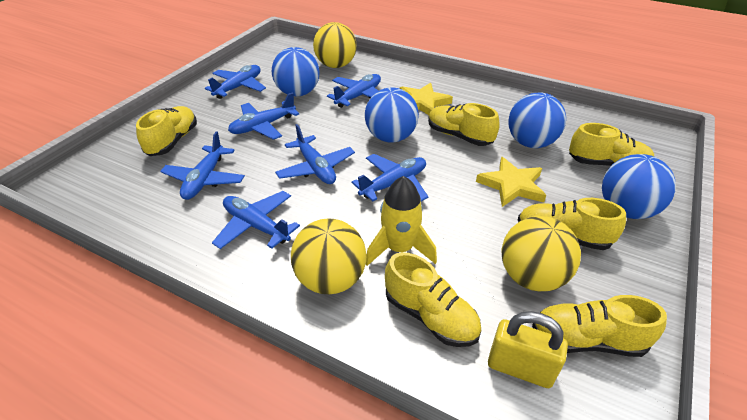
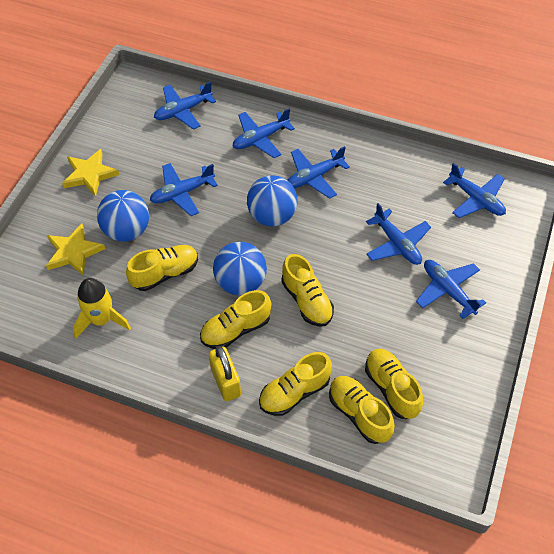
blue ball: 4 -> 3
yellow ball: 3 -> 0

